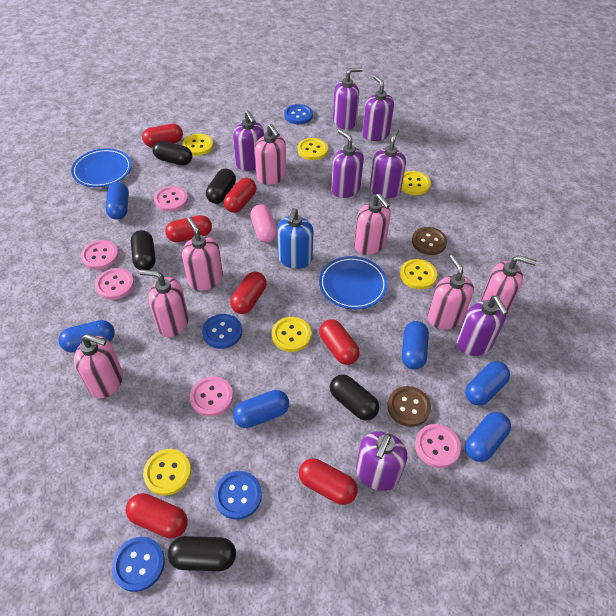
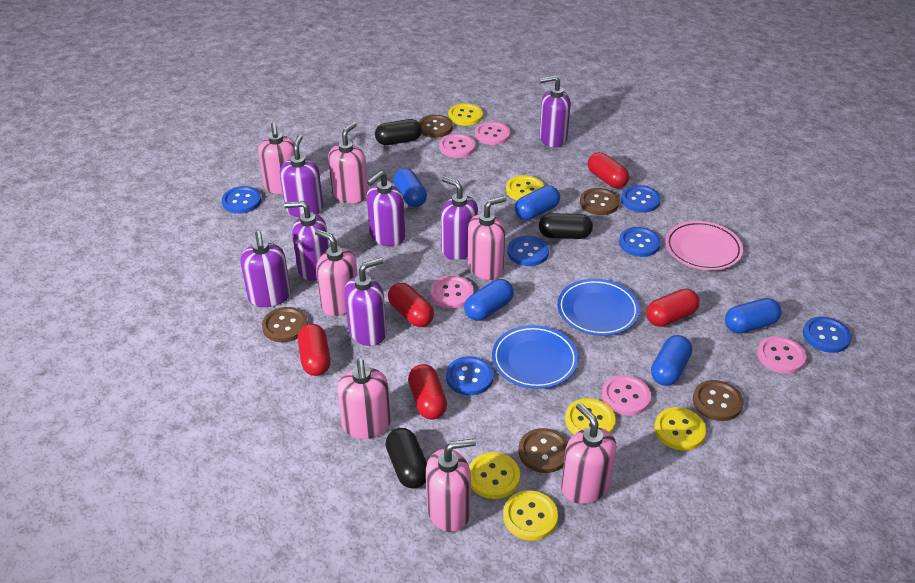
black capsule: 5 -> 3
blue button: 4 -> 6
blue capsule: 6 -> 5
blue soap dispenser: 1 -> 0
brown button: 2 -> 5
pink capsule: 1 -> 0
pink plate: 0 -> 1
red capsule: 7 -> 5

